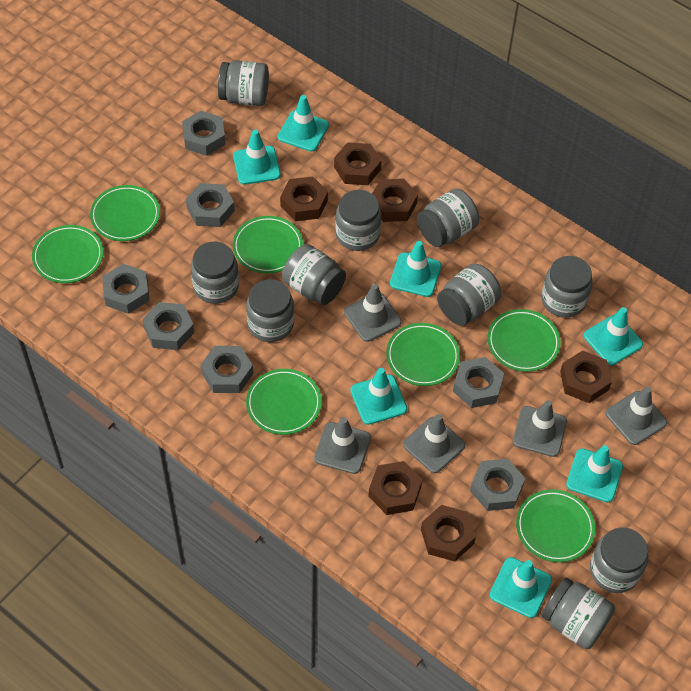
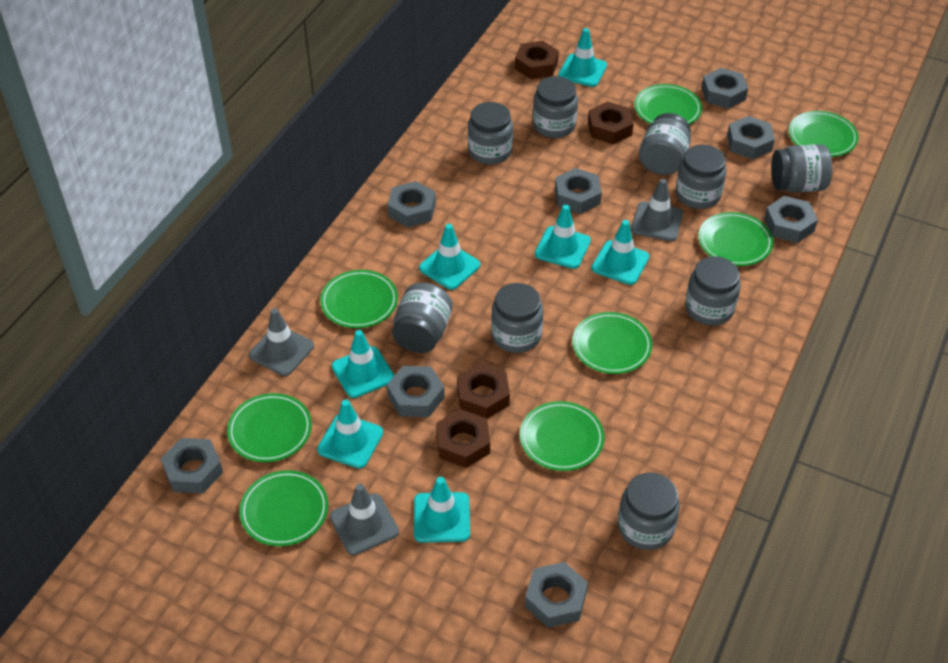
brown nut: 6 -> 4
green plate: 7 -> 8
grey jar: 10 -> 9
grey nut: 7 -> 8
grey traffic cone: 5 -> 3

